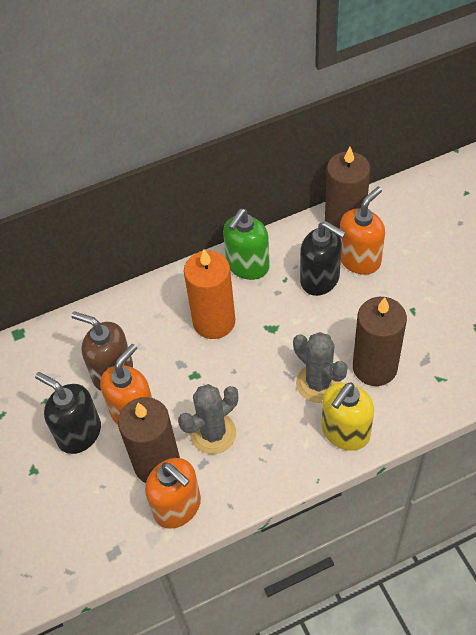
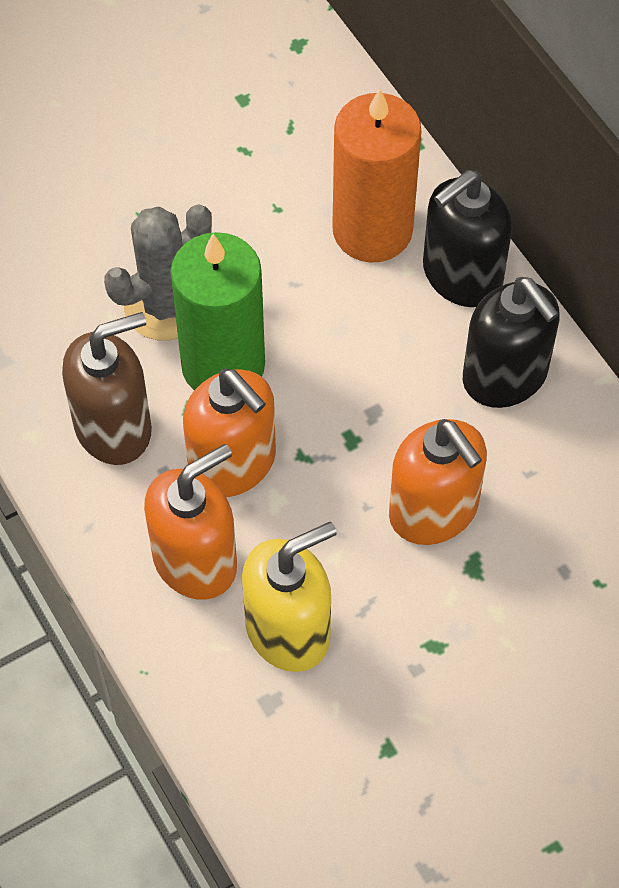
brown candle: 3 -> 0
green candle: 0 -> 1
green soap dispenser: 1 -> 0
grey cactus: 2 -> 1

